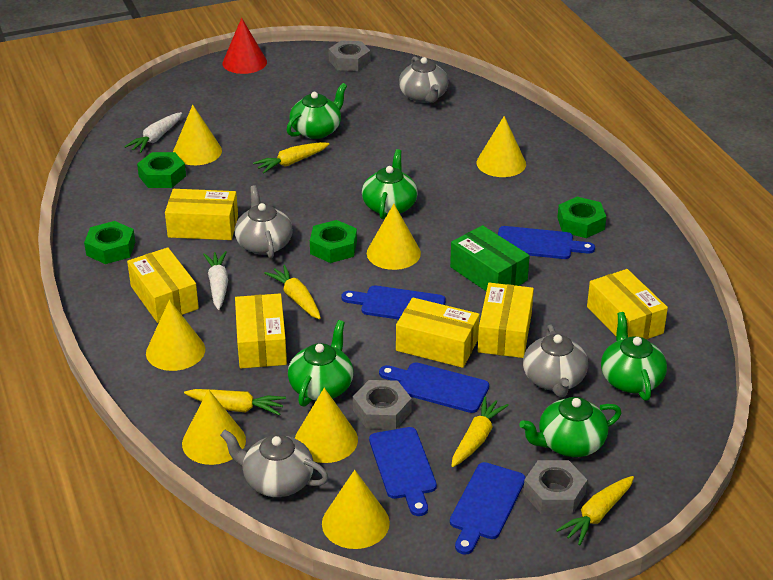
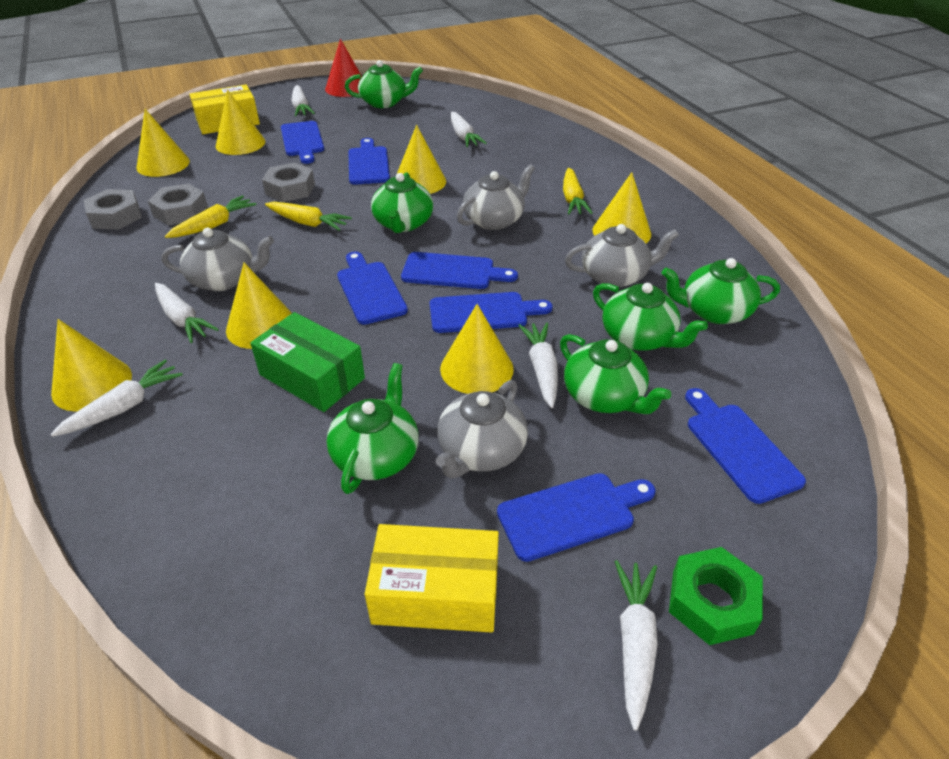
blue cutting board: 5 -> 7
green nut: 4 -> 1
green teapot: 5 -> 6
white carrot: 2 -> 6
yellow box: 6 -> 2
yellow carrot: 5 -> 3

